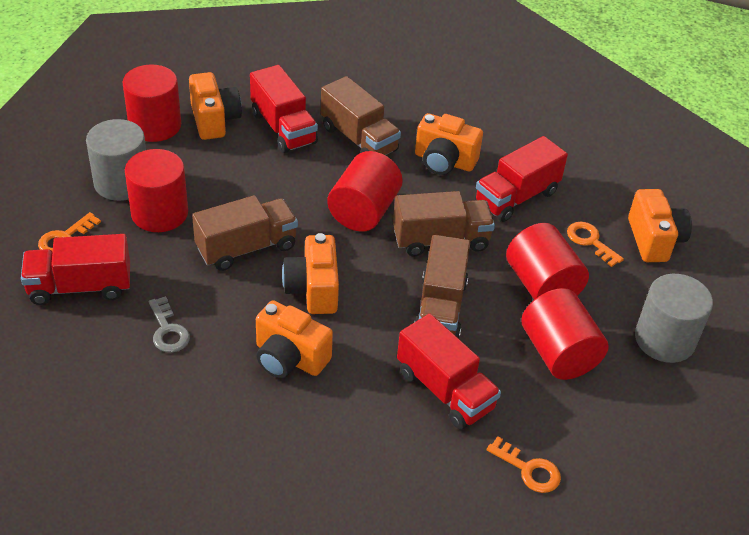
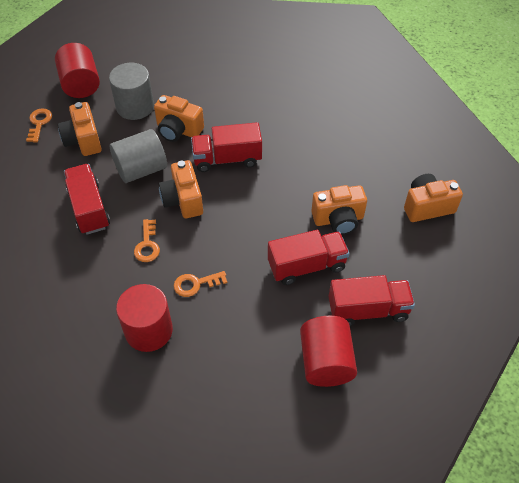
brown truck: 4 -> 0
grey key: 1 -> 0
red cylinder: 5 -> 3

